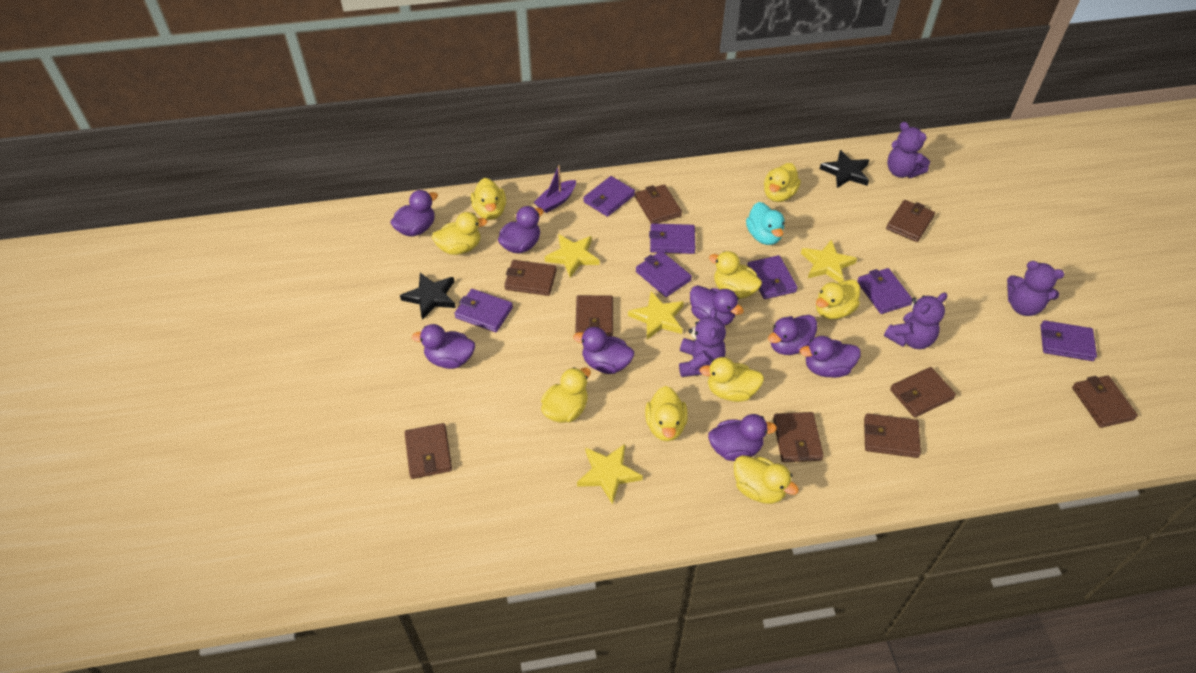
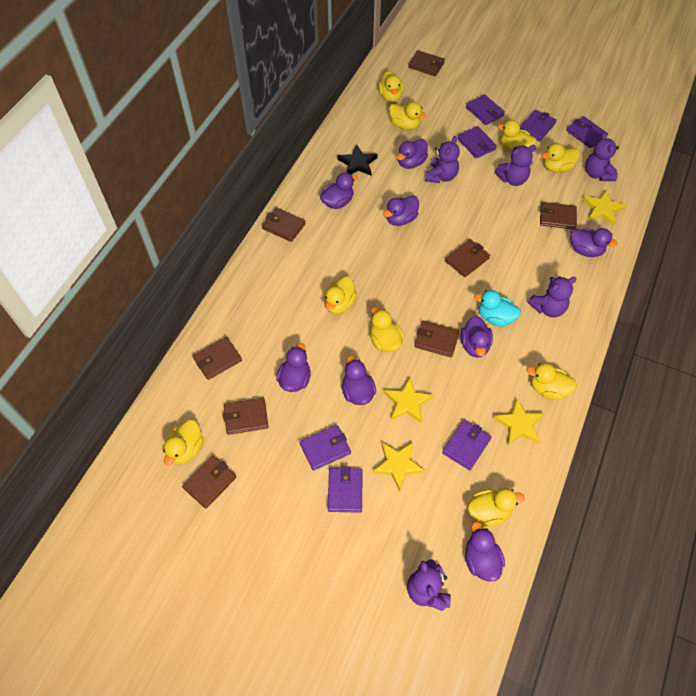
black star: 2 -> 1
brown wallet: 9 -> 8
purple boat: 1 -> 0
purple teddy bear: 4 -> 5

